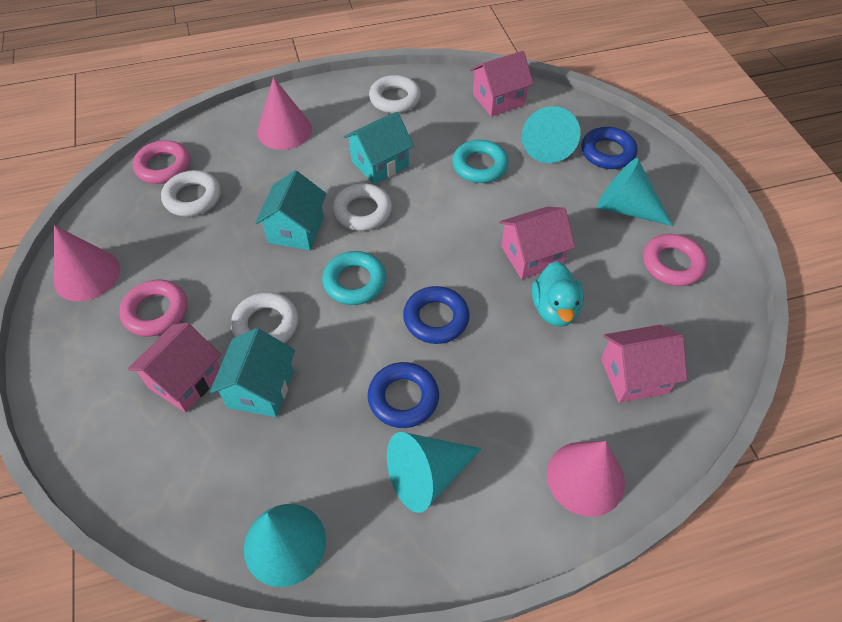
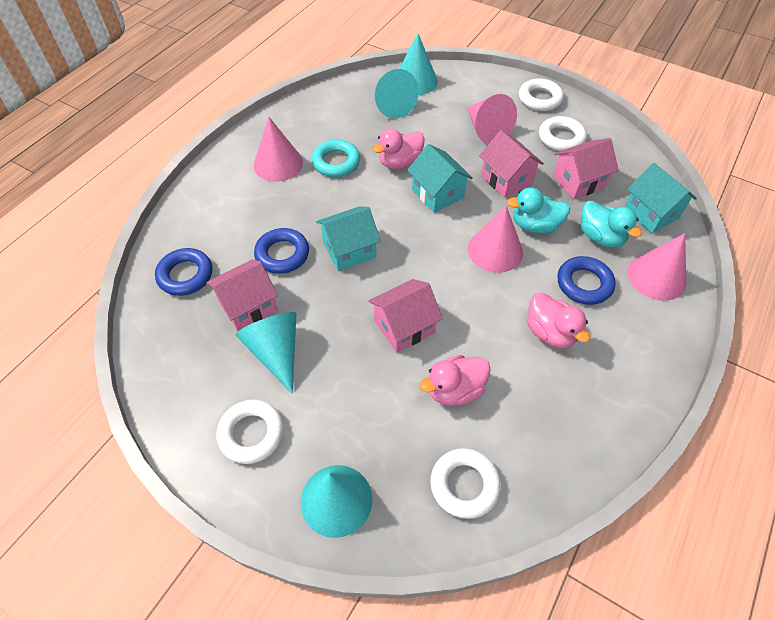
pink cone: 3 -> 4
pink duck: 0 -> 3
pink ring: 3 -> 0
turquoise duck: 1 -> 2
turquoise ring: 2 -> 1

